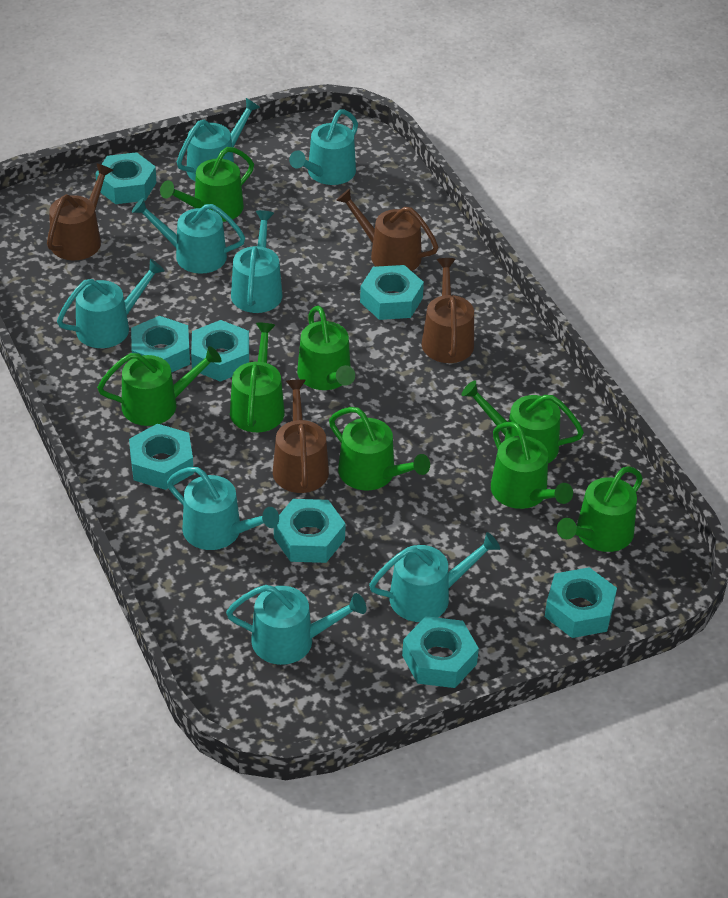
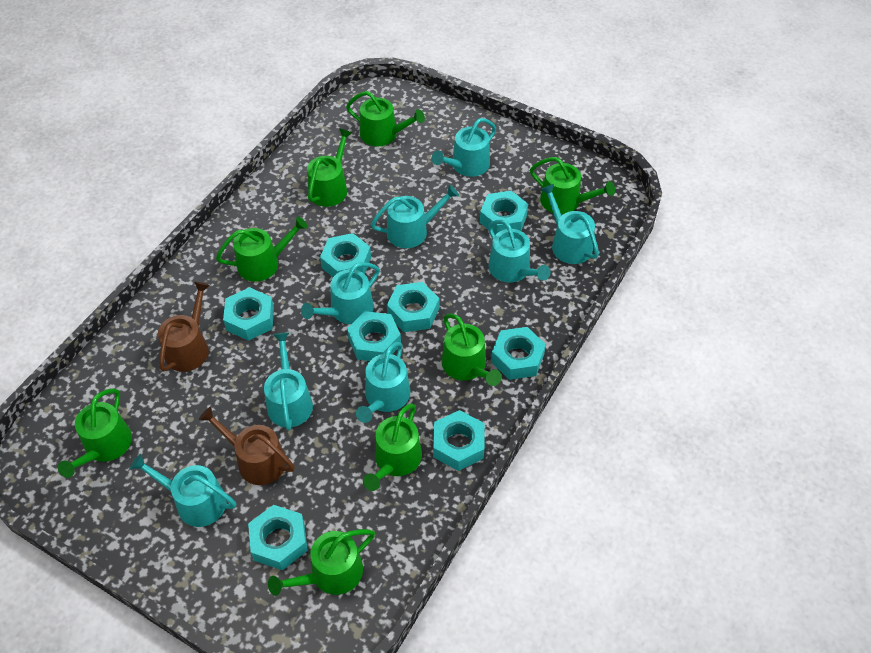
brown watering can: 4 -> 2

